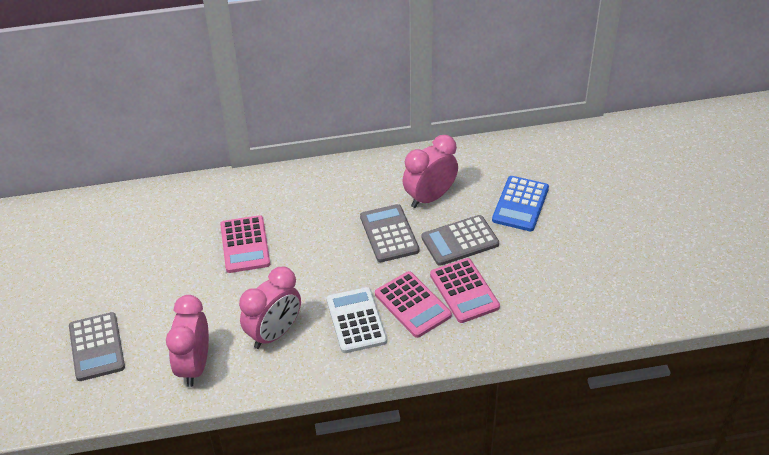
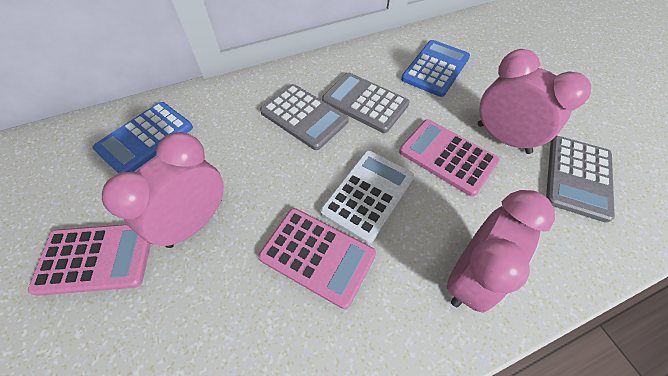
blue calculator: 1 -> 2

